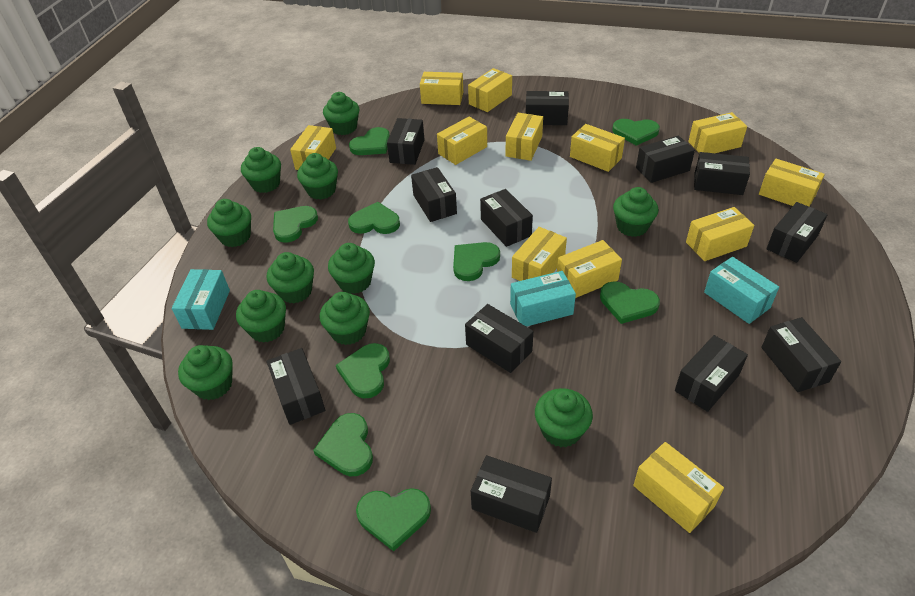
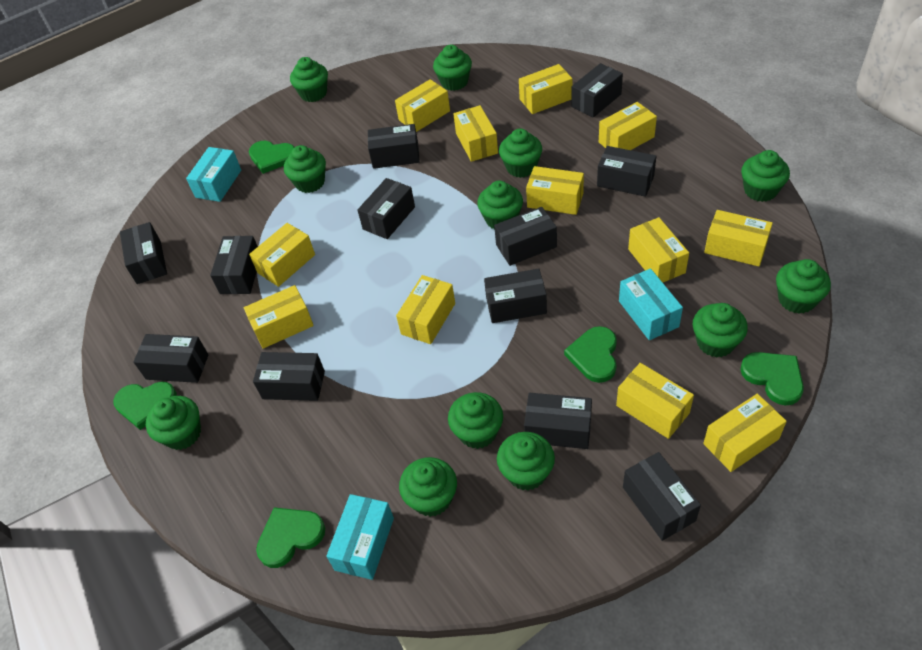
green cupcake: 11 -> 12
green heart: 9 -> 5

